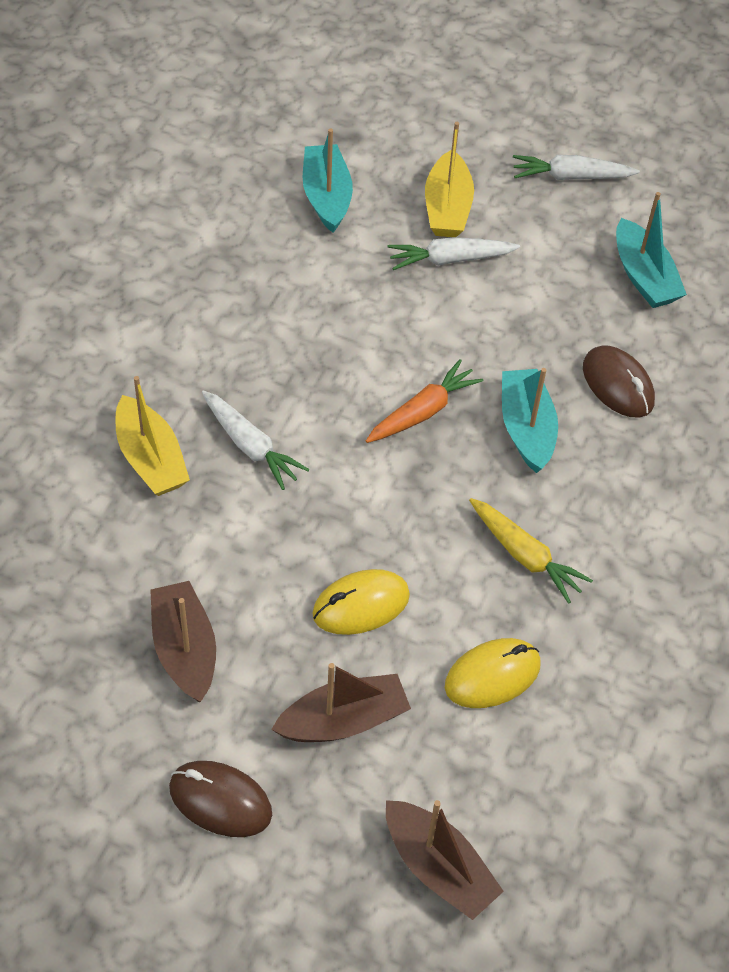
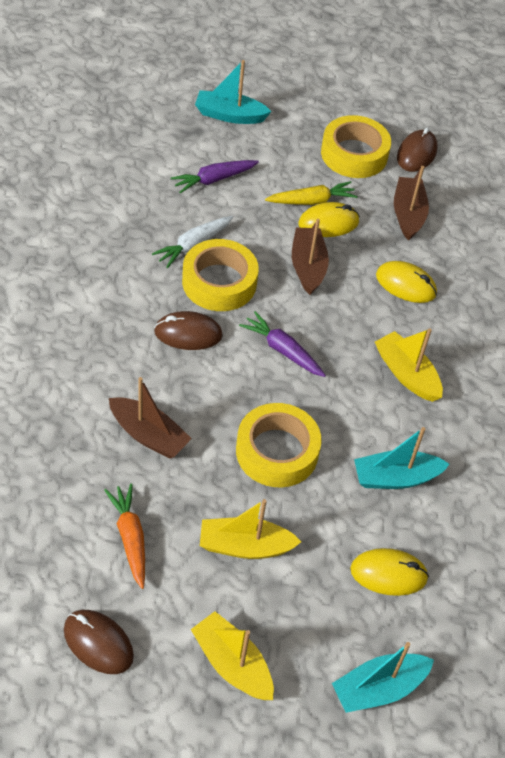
brown mouse: 2 -> 3
purple carrot: 0 -> 2
white carrot: 3 -> 1
yellow boat: 2 -> 3
yellow mouse: 2 -> 3
yellow tape: 0 -> 3

